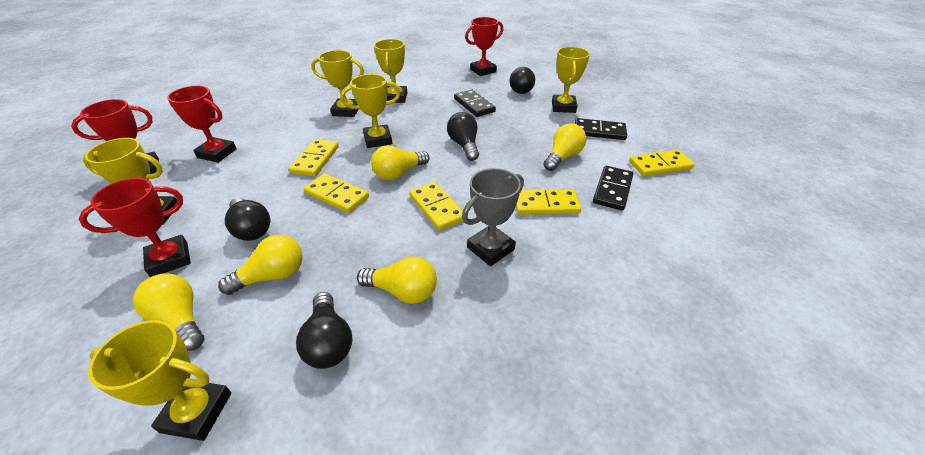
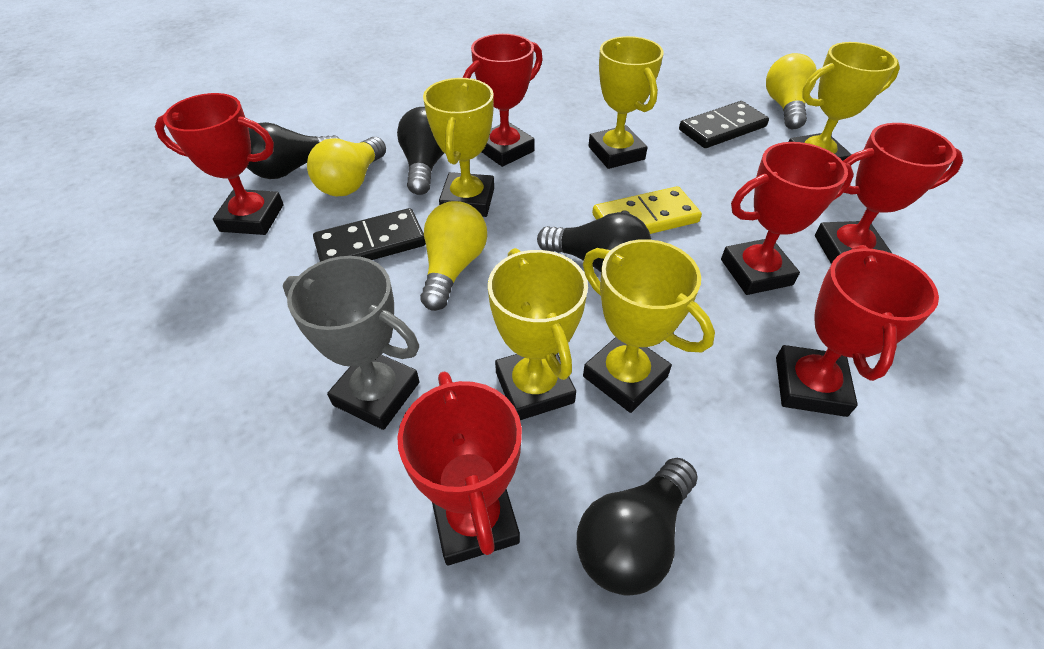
black domino: 3 -> 2
red trophy: 4 -> 6
yellow domino: 5 -> 1
yellow light bulb: 5 -> 3
yellow trophy: 6 -> 5

